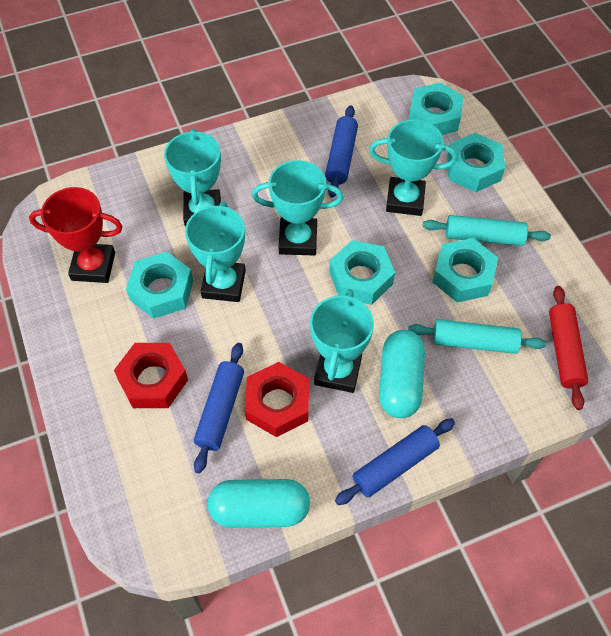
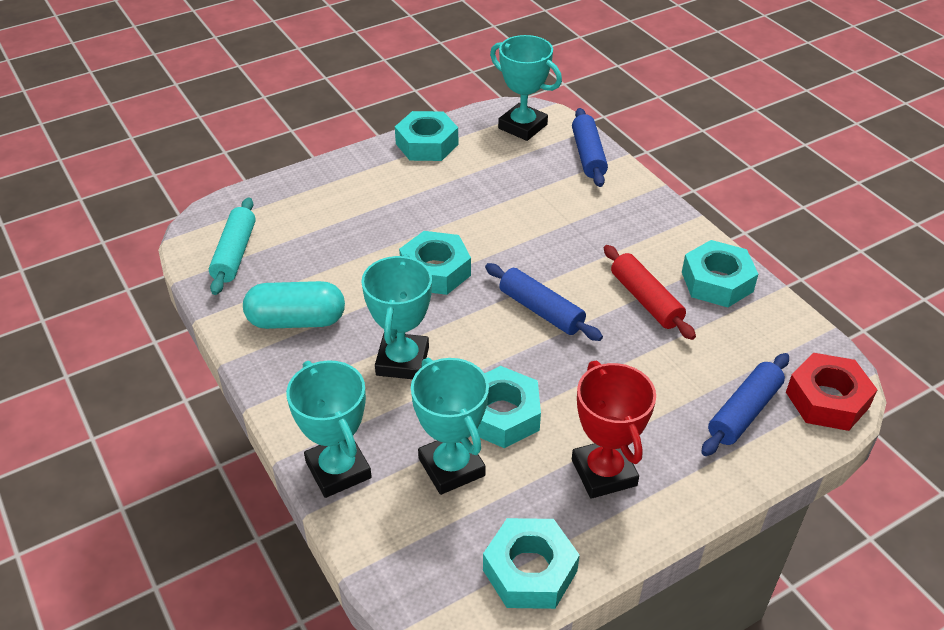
red nut: 2 -> 1
turquoise capsule: 2 -> 1
turquoise rolling pin: 2 -> 1
turquoise trophy: 5 -> 4

